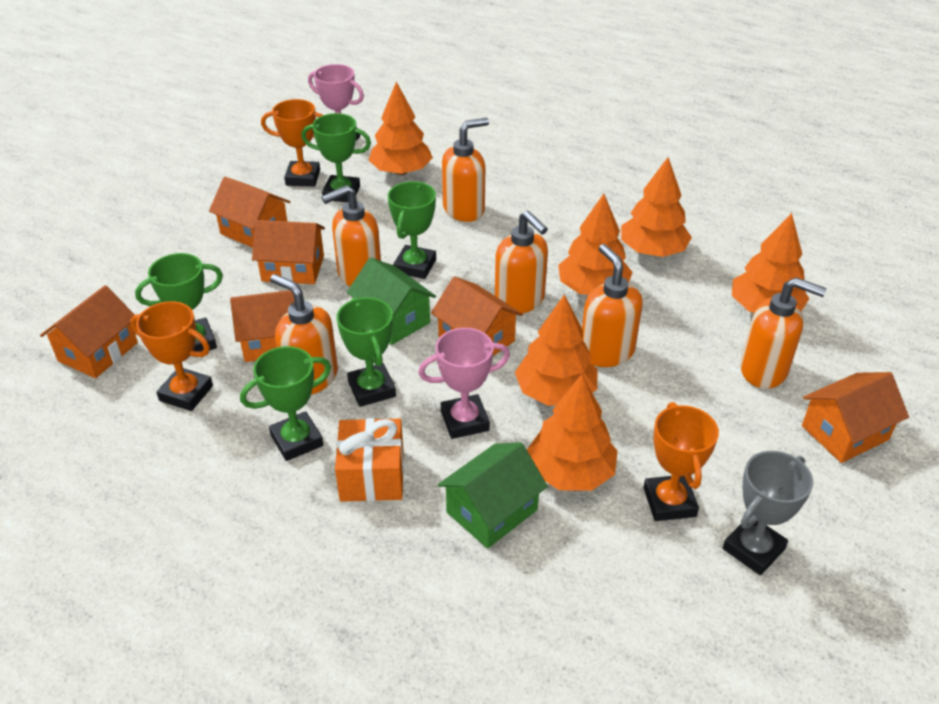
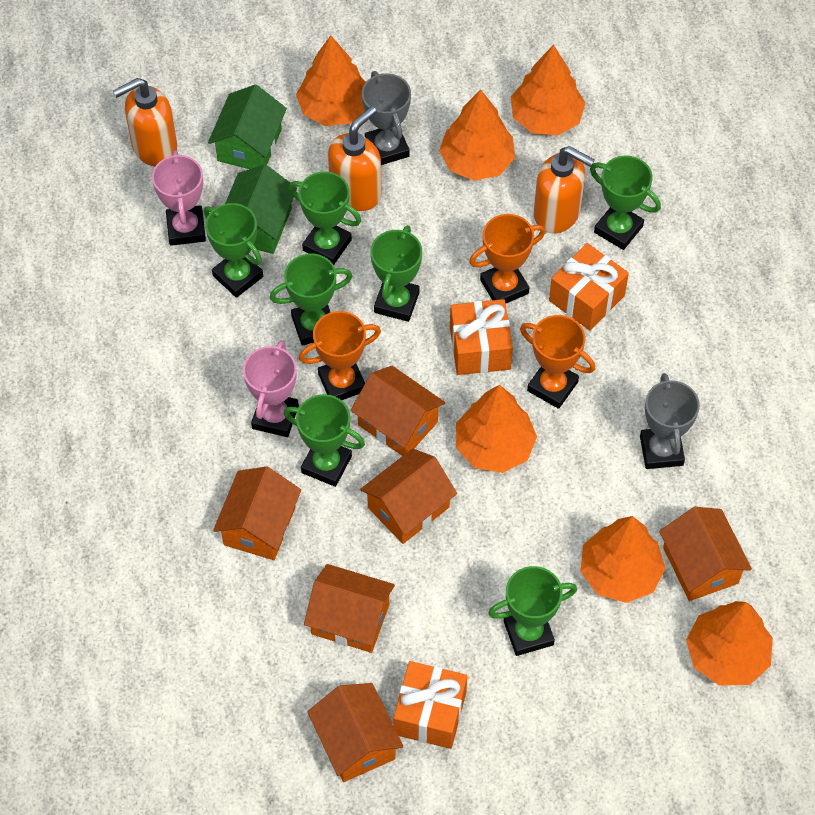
green trophy: 5 -> 7
grey trophy: 1 -> 2
orange gift: 1 -> 3
orange soap dispenser: 6 -> 3

